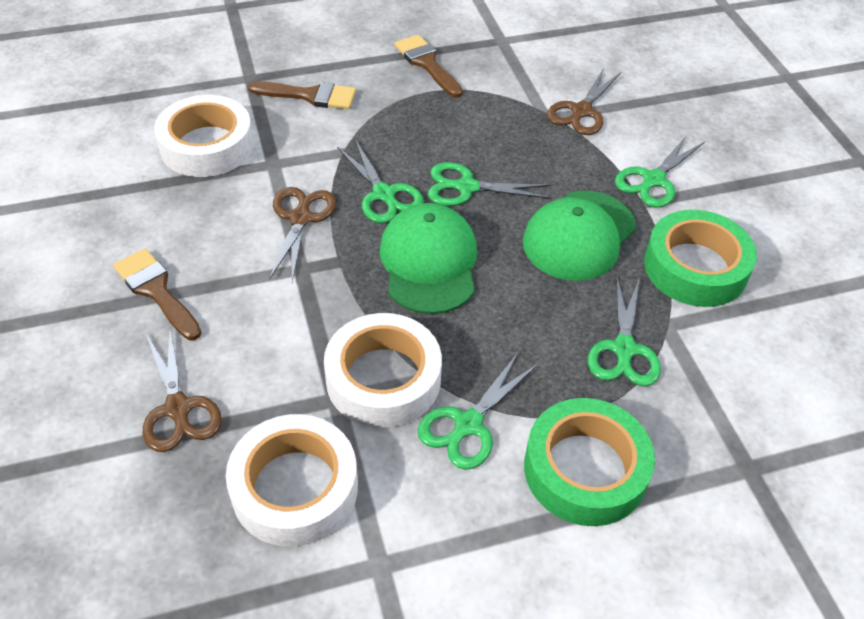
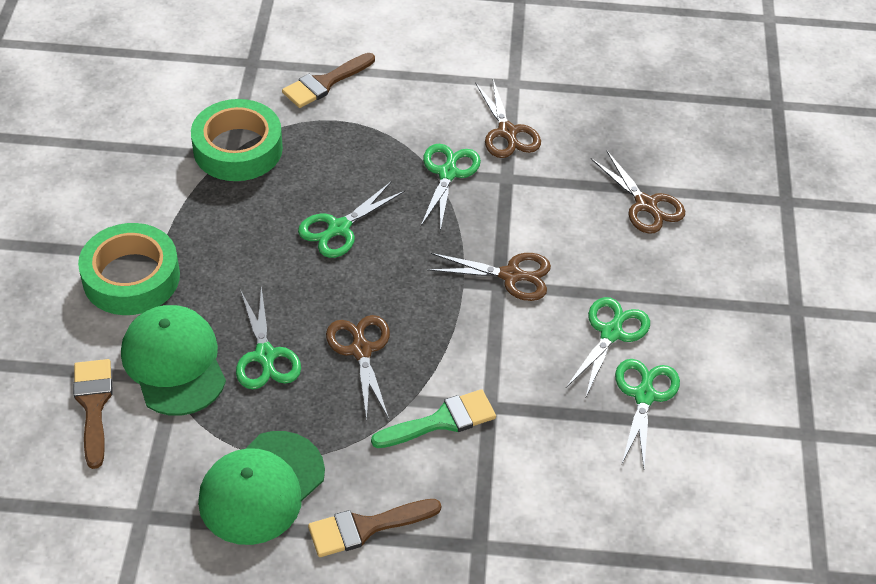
brown scissors: 3 -> 4
green brush: 0 -> 1
white tape: 3 -> 0

